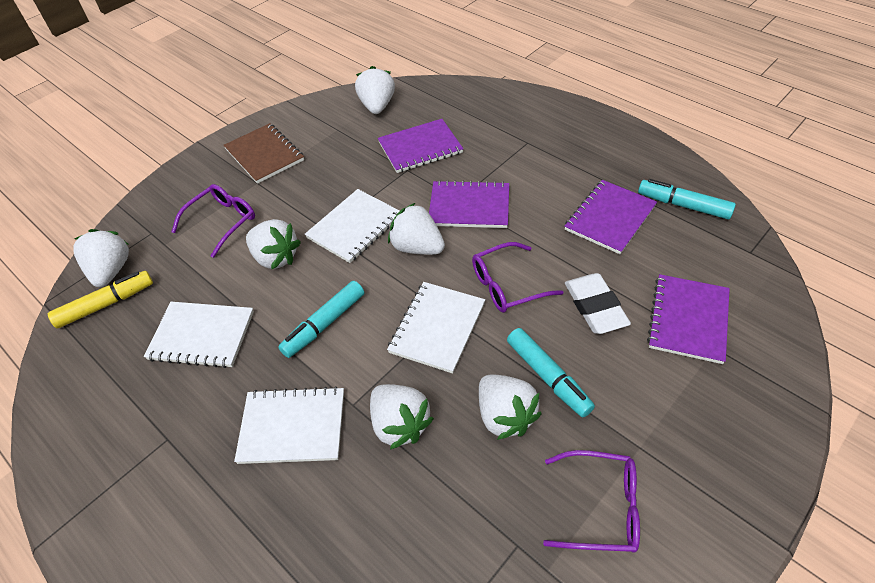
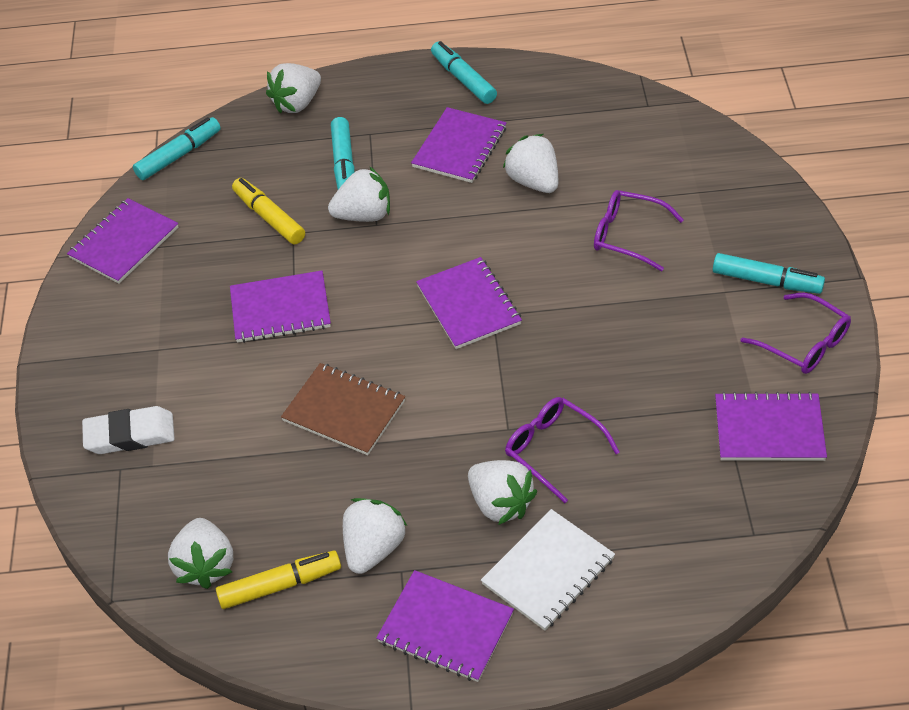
purple notebook: 4 -> 6
turquoise marker: 3 -> 4
white notebook: 4 -> 1
yellow marker: 1 -> 2

